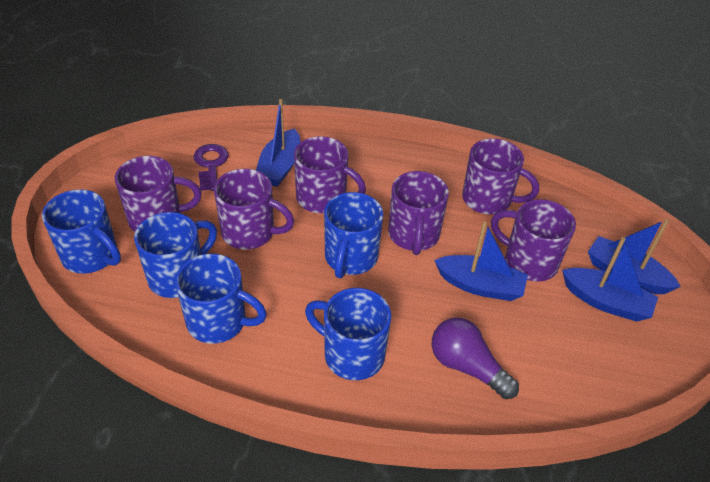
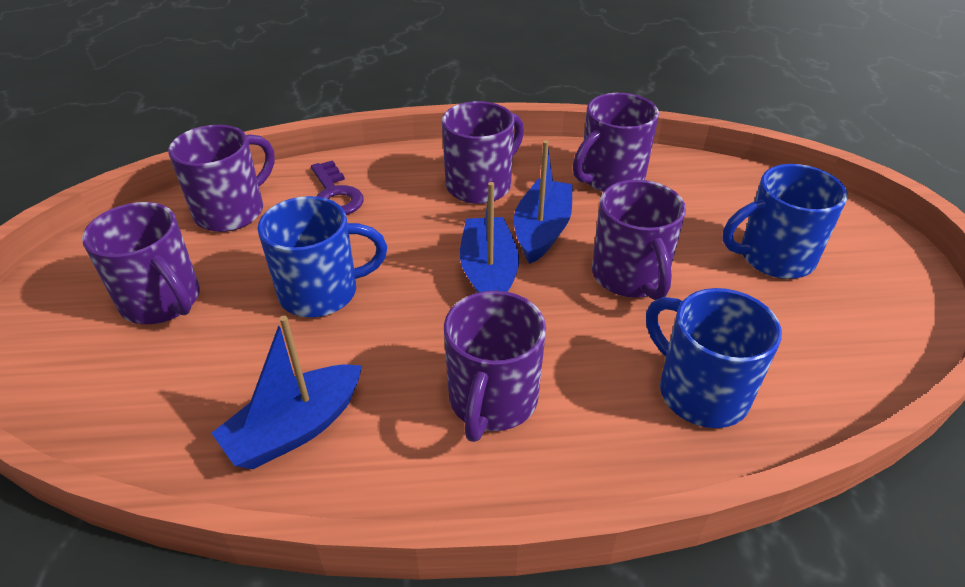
blue boat: 4 -> 3
blue mug: 5 -> 3
purple light bulb: 1 -> 0

